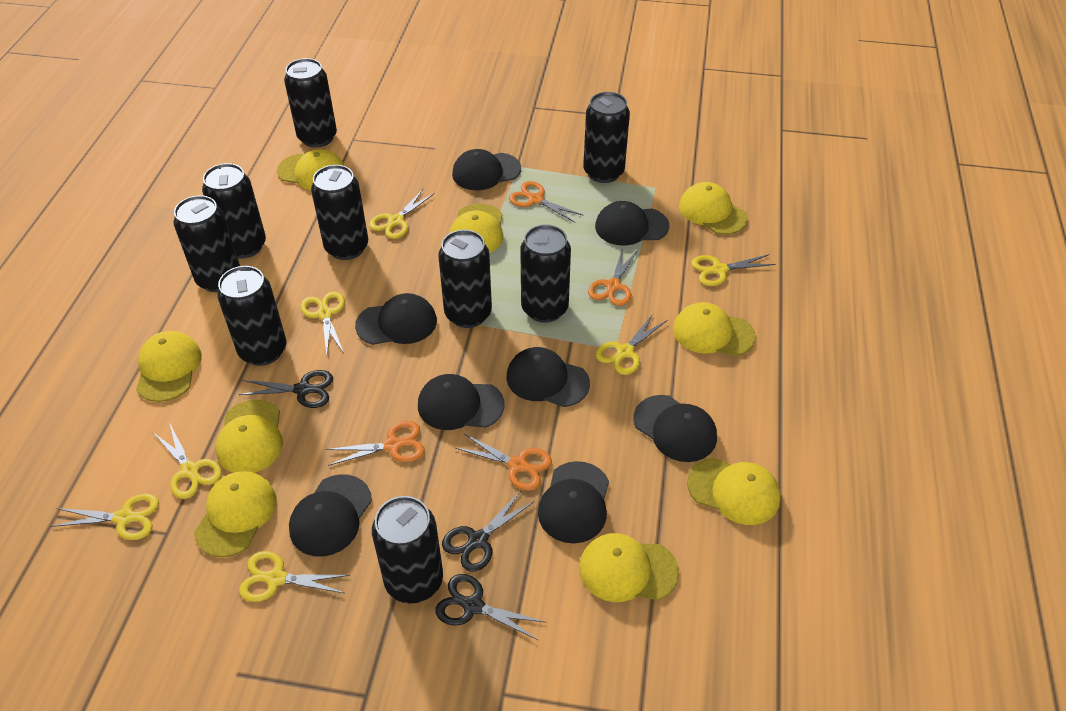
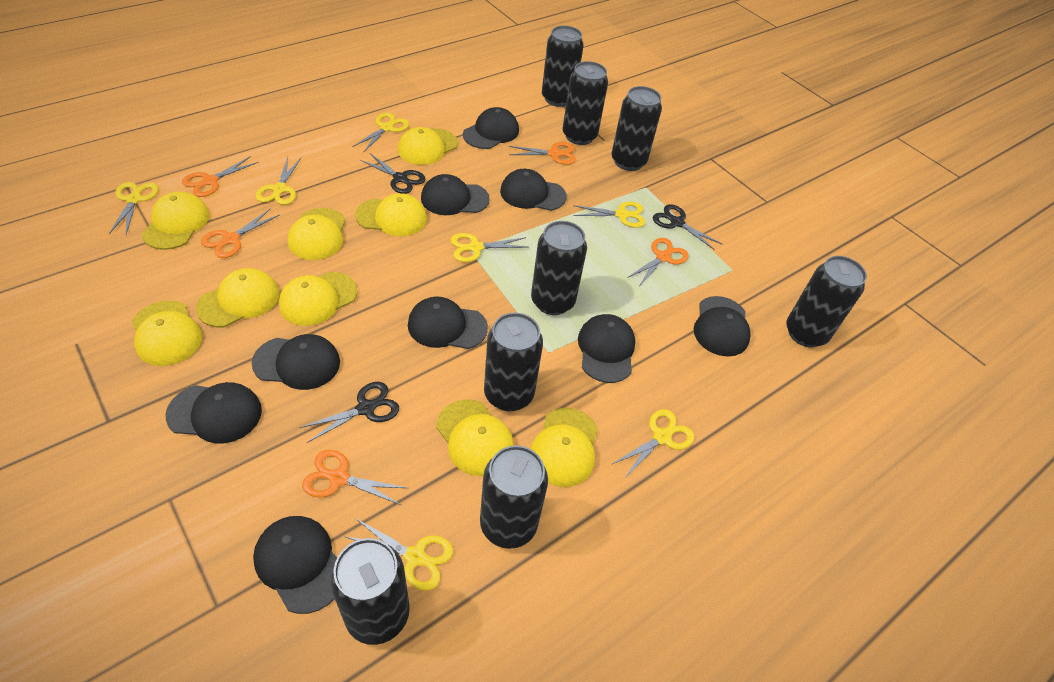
black can: 9 -> 8
black cap: 8 -> 9
orange scissors: 4 -> 5

